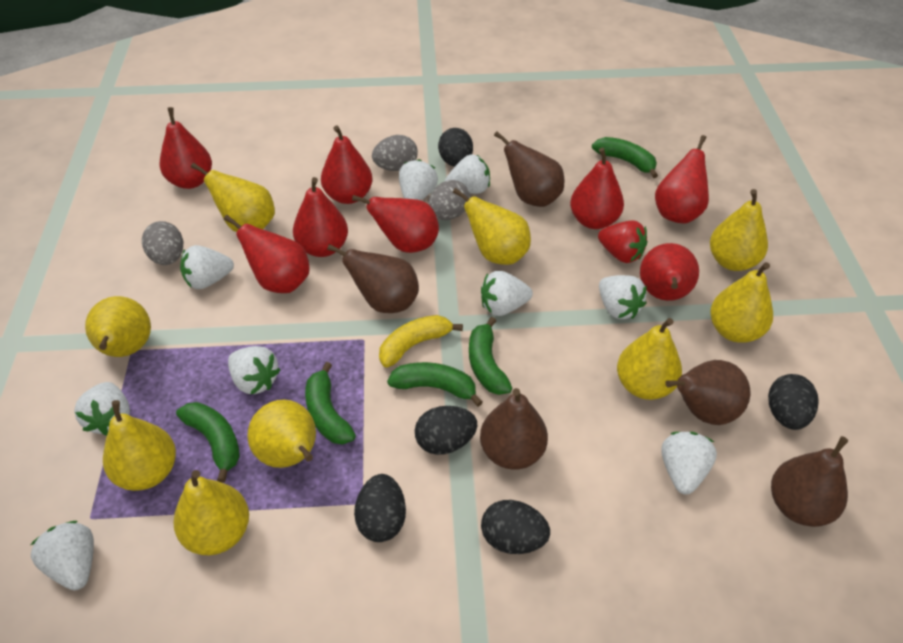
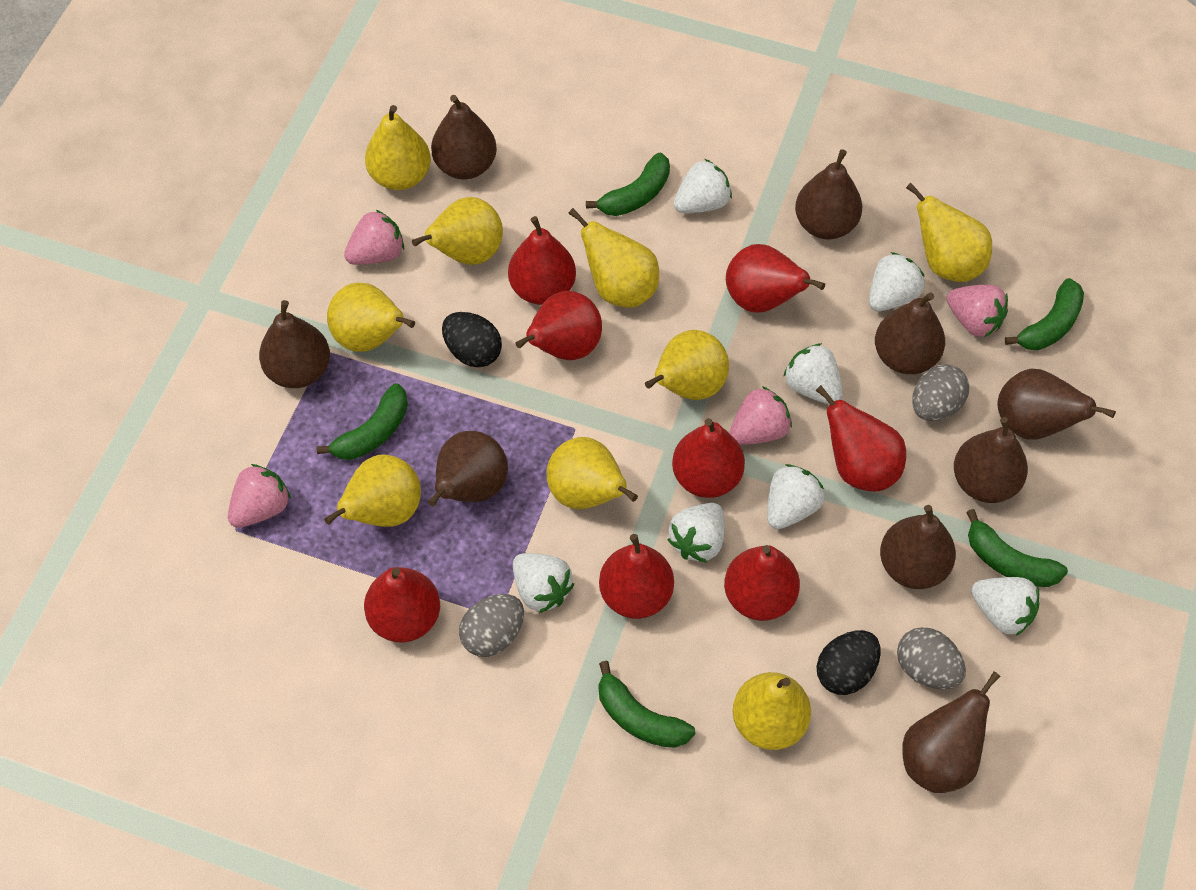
black egg: 5 -> 2
brown pear: 5 -> 9
pink strawberry: 0 -> 4
red strawberry: 1 -> 0
white strawberry: 9 -> 7
yellow banana: 1 -> 0

